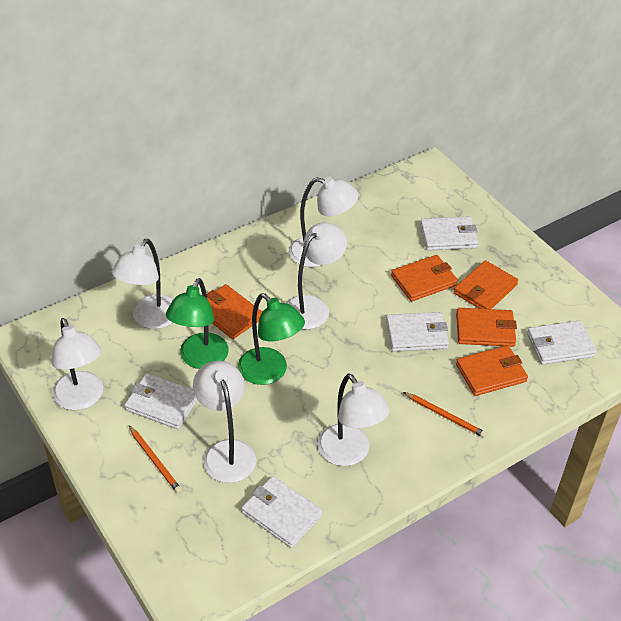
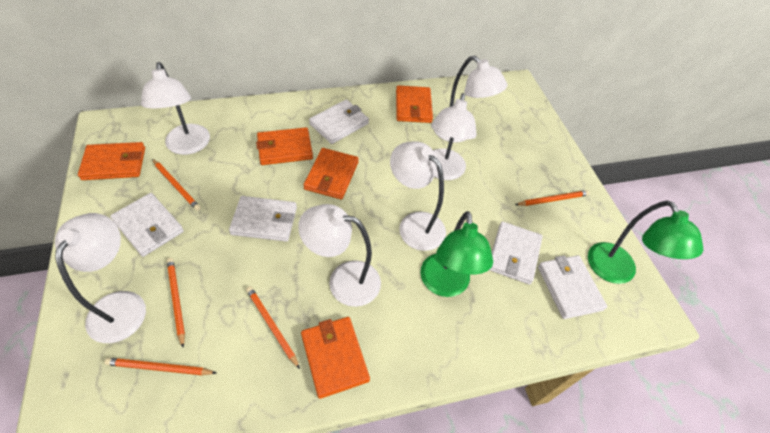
orange pencil: 2 -> 5

